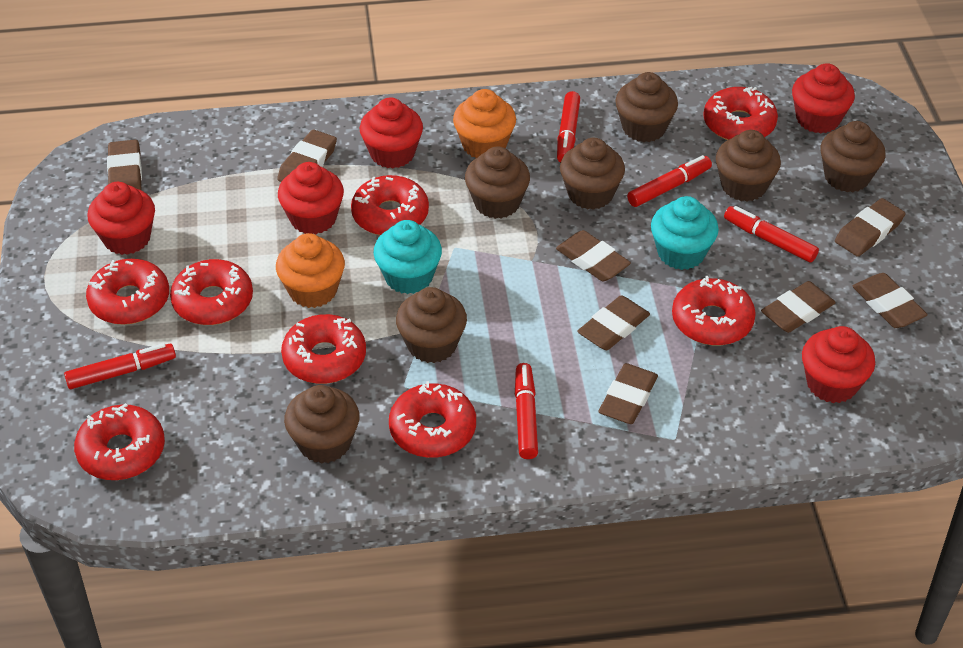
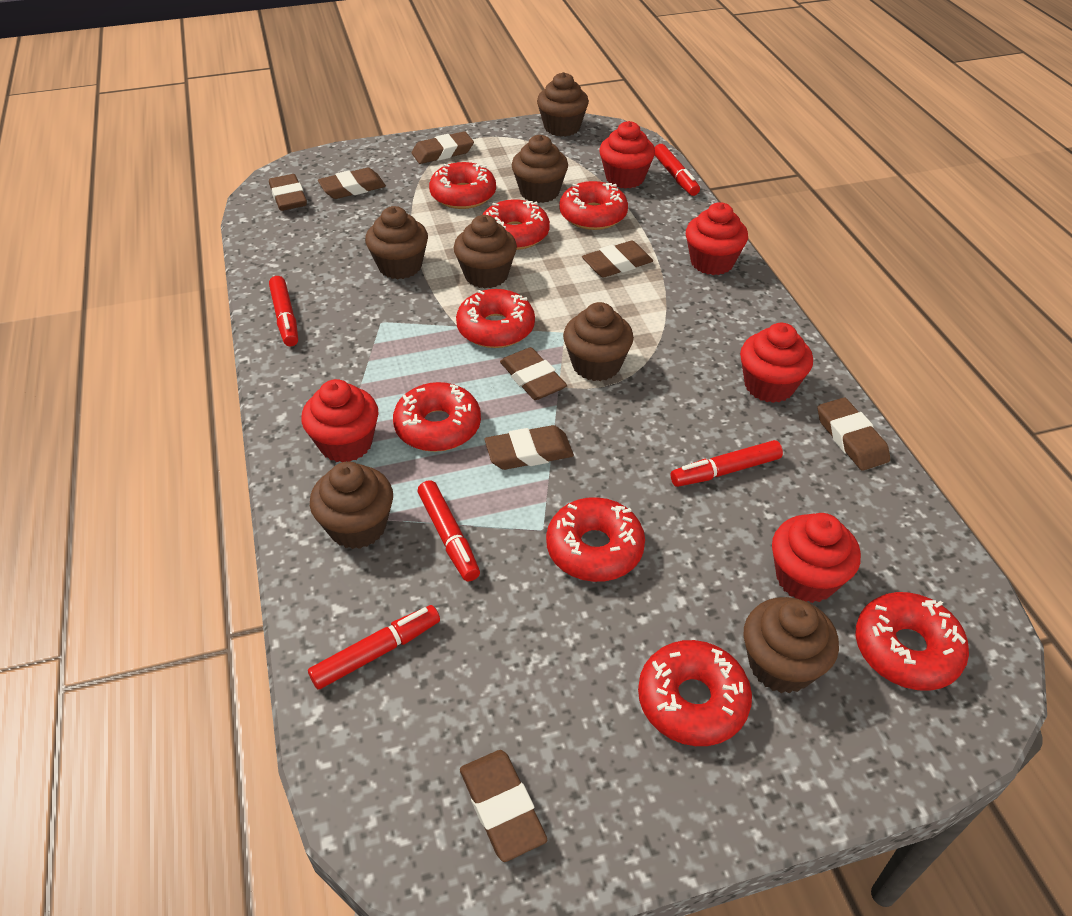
orange cupcake: 2 -> 0
turquoise cupcake: 2 -> 0

